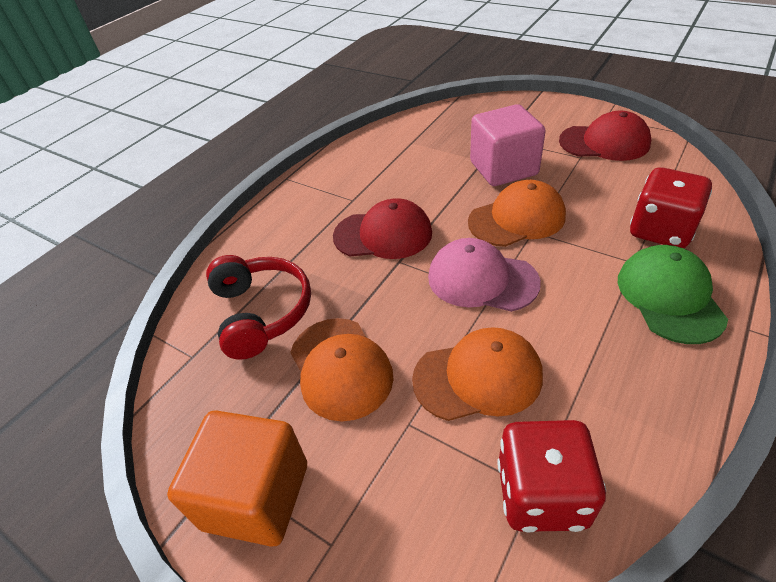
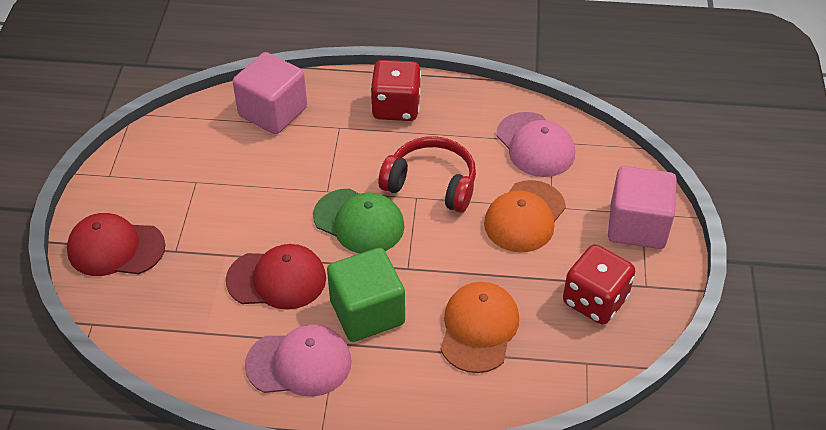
green cube: 0 -> 1
orange cap: 3 -> 2
orange cube: 1 -> 0
pink cap: 1 -> 2
pink cube: 1 -> 2

